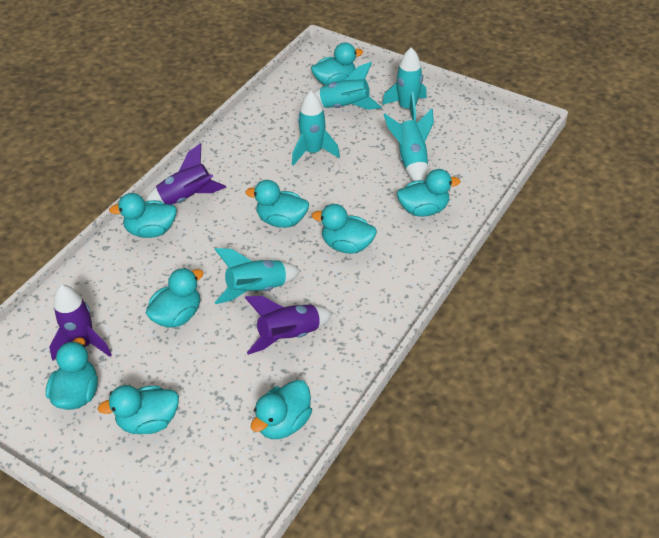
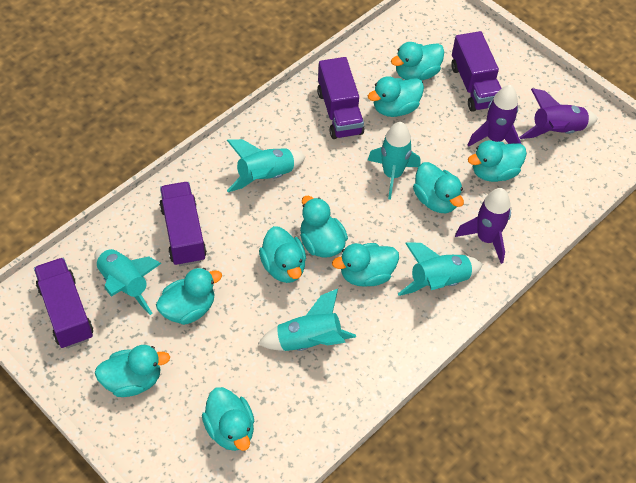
purple truck: 0 -> 4
turquoise duck: 9 -> 10

